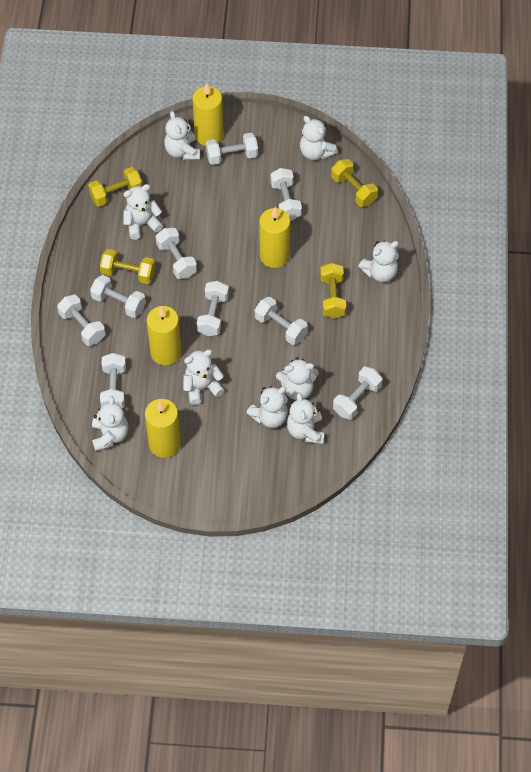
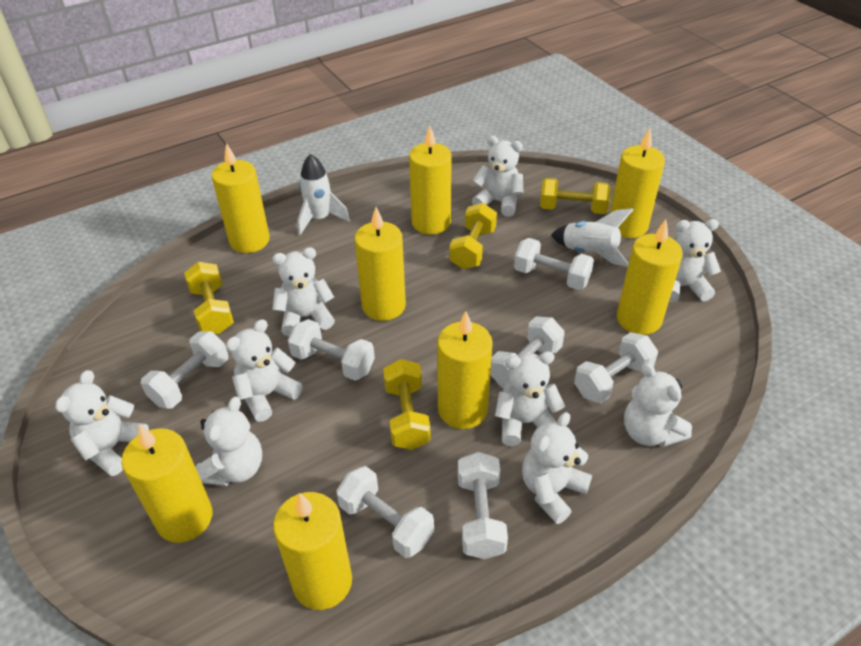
white dumbbell: 9 -> 7
white rocket: 0 -> 2
yellow candle: 4 -> 8

